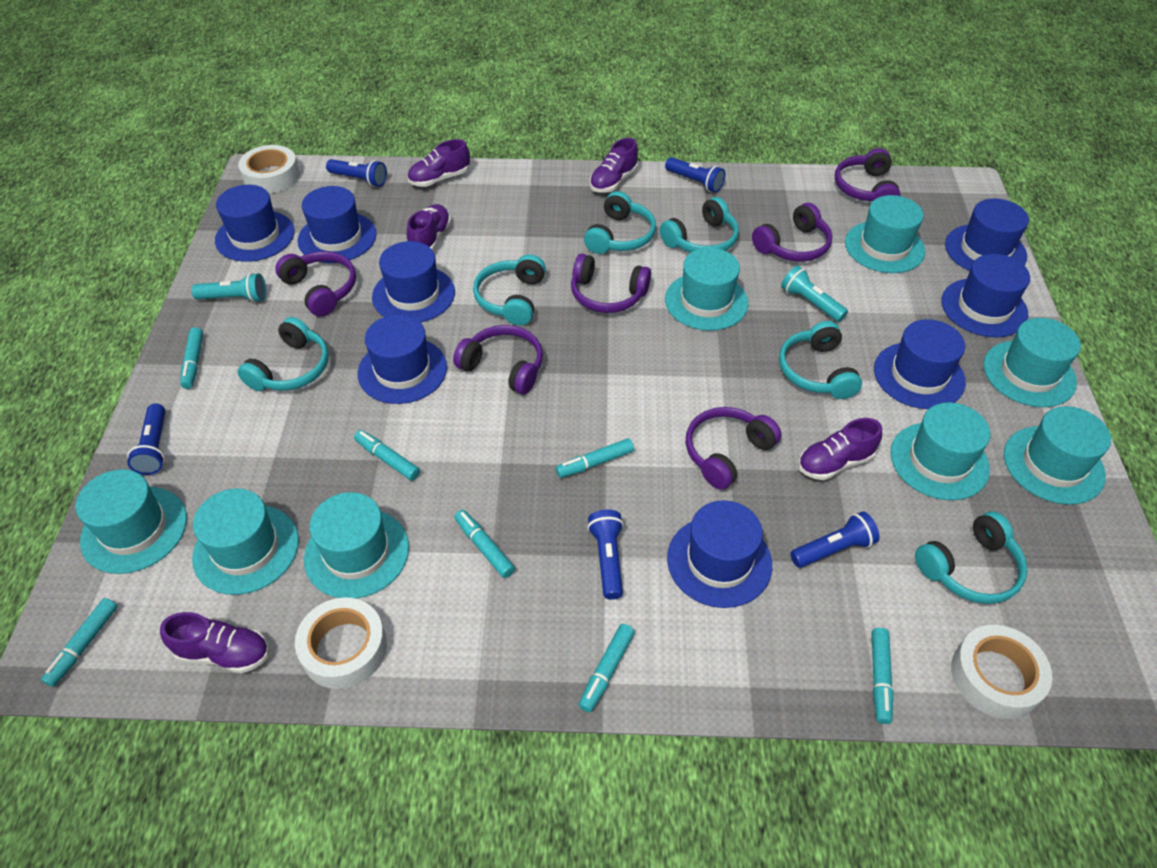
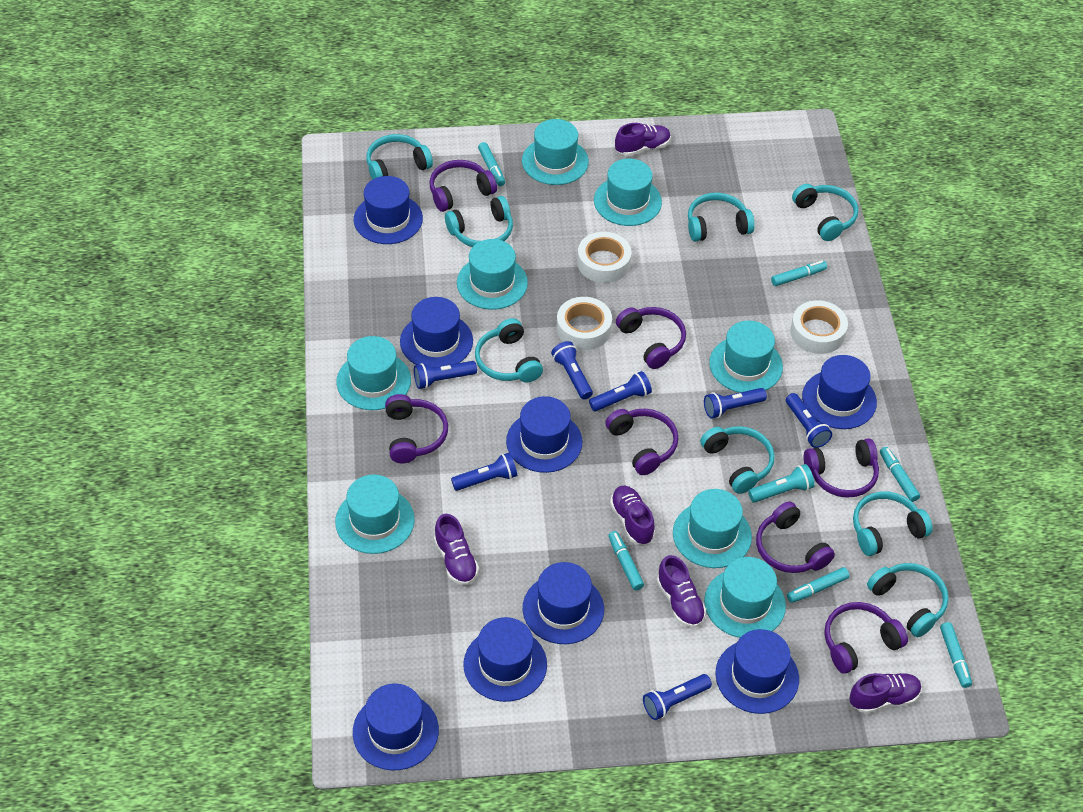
blue flashlight: 5 -> 7
purple headphones: 6 -> 7
turquoise flashlight: 2 -> 1
turquoise headphones: 6 -> 8
turquoise marker: 7 -> 6

